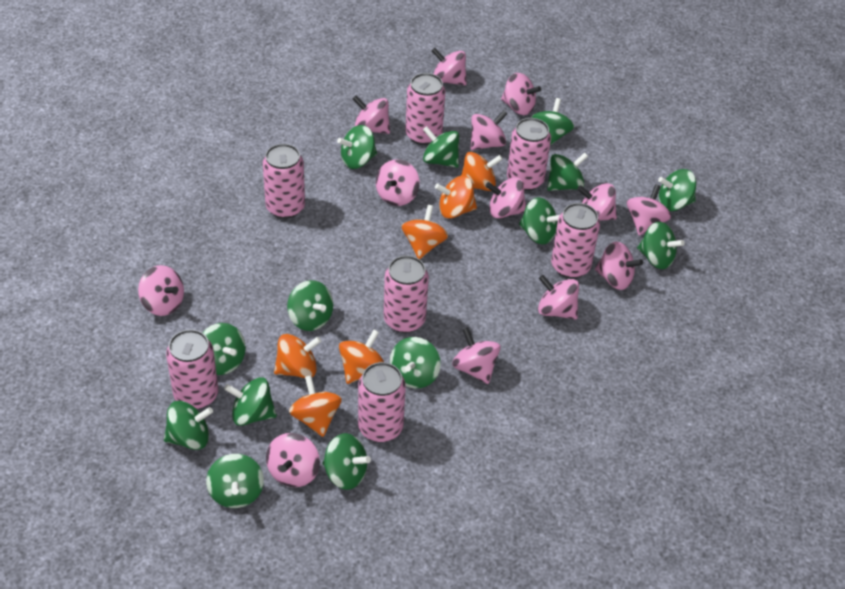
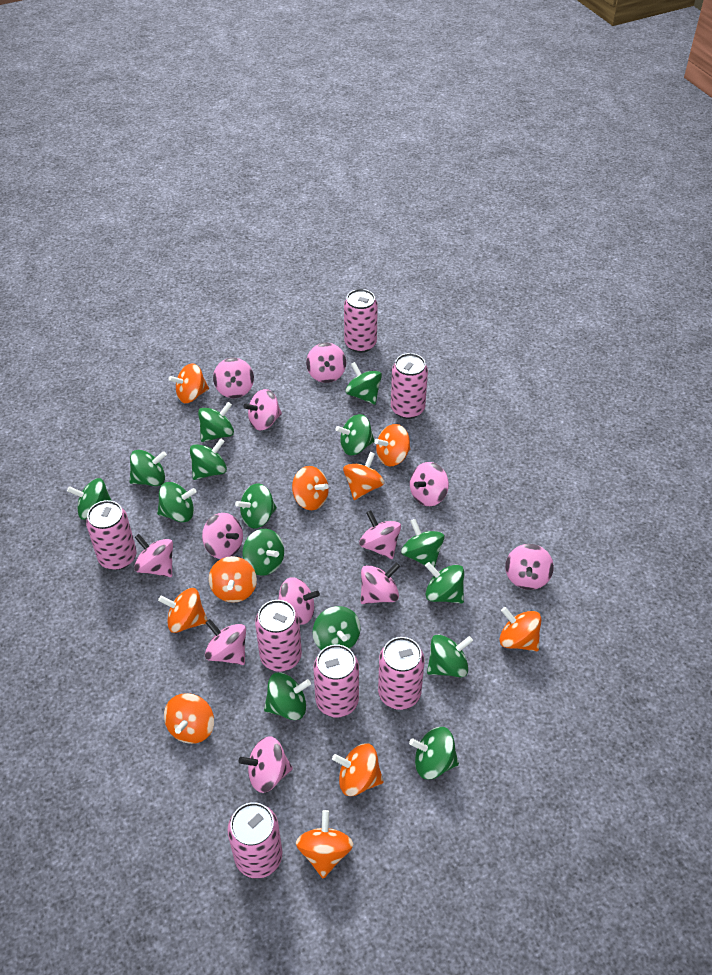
green spinning top: 14 -> 15
orange spinning top: 6 -> 10
pink spinning top: 13 -> 12

